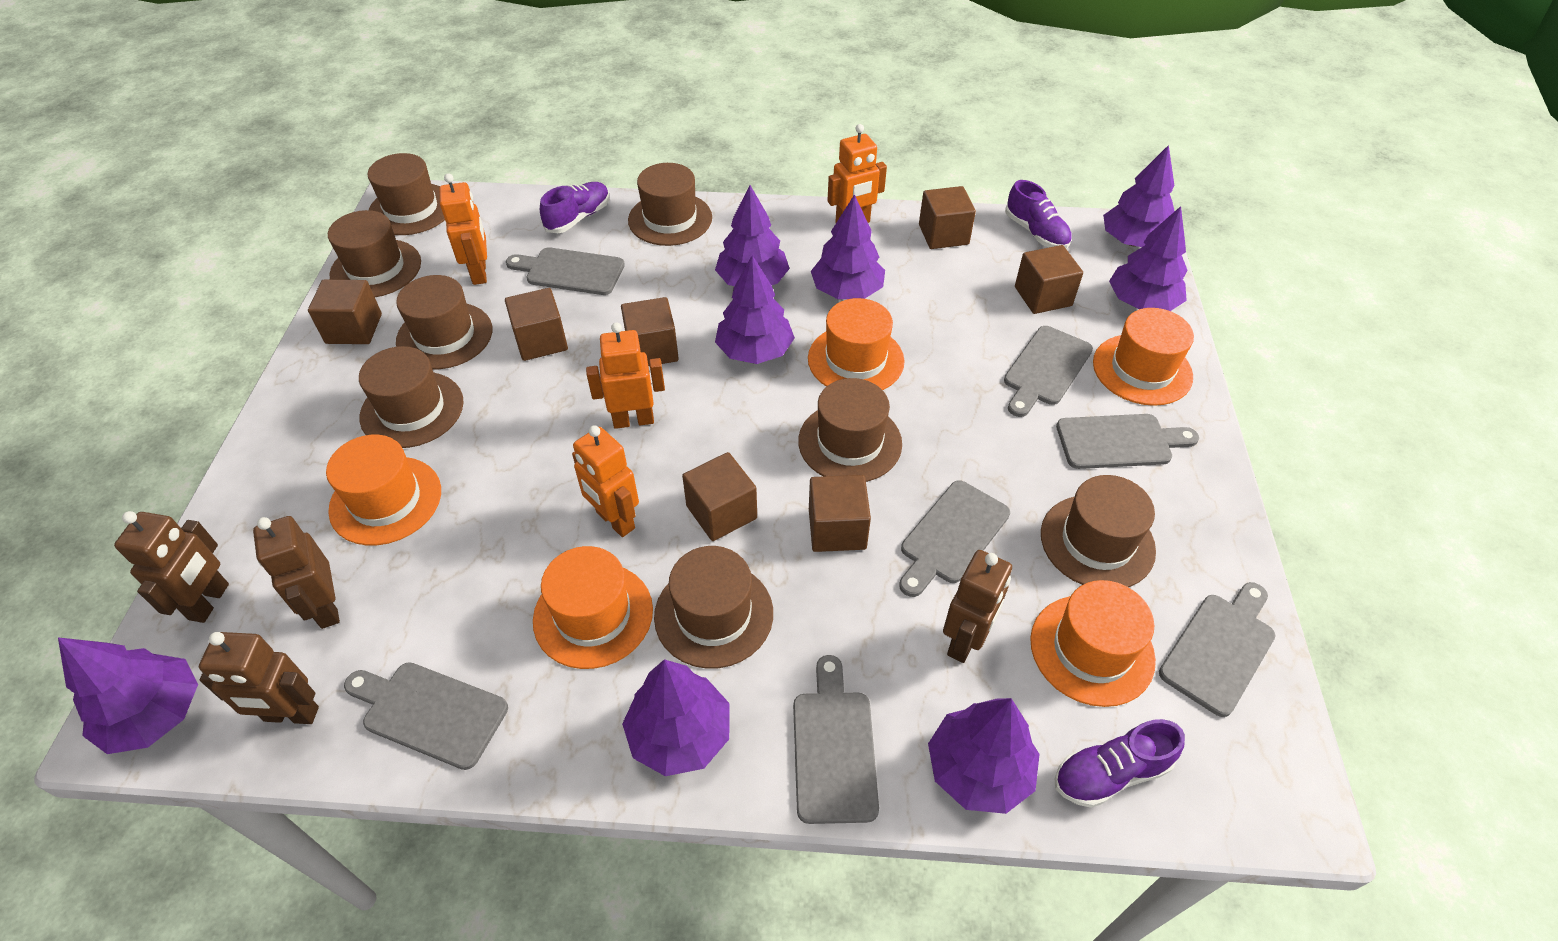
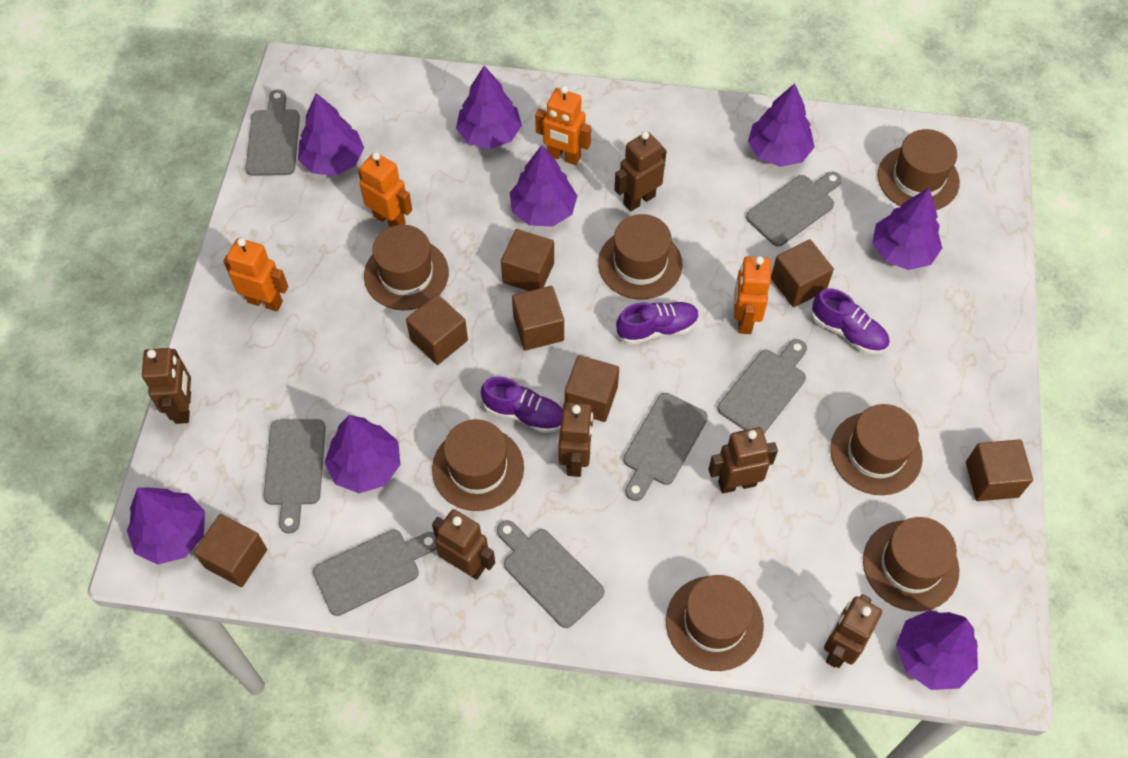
brown hat: 8 -> 7
brown robot: 4 -> 6
orange hat: 5 -> 0

